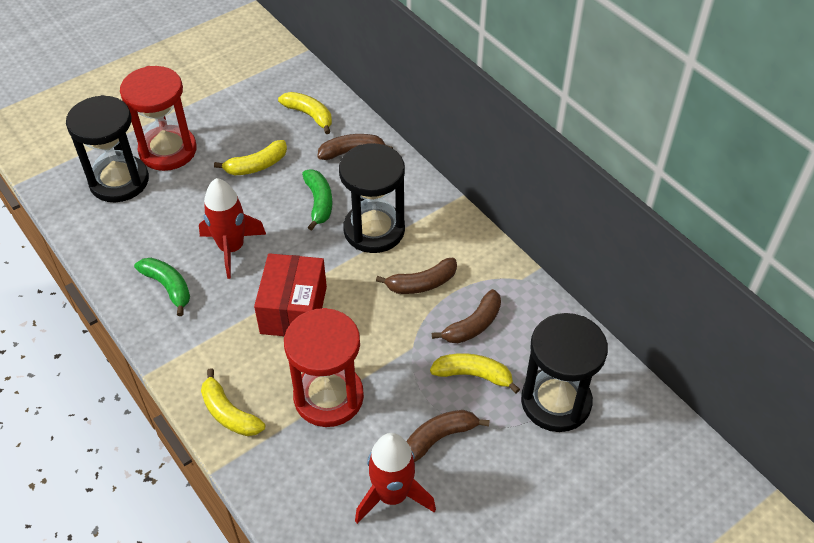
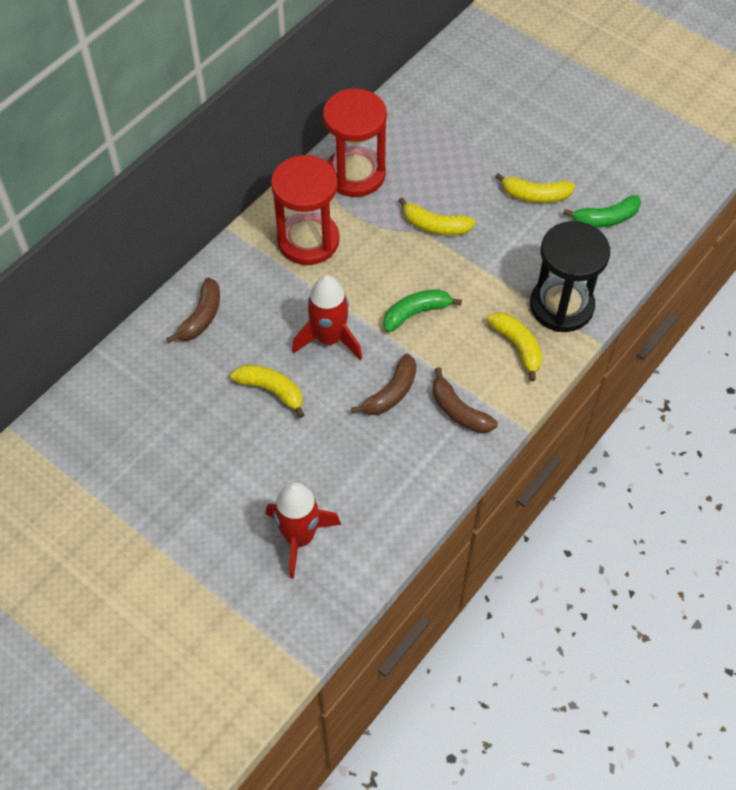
black hourglass: 3 -> 1
brown banana: 4 -> 3
red box: 1 -> 0

